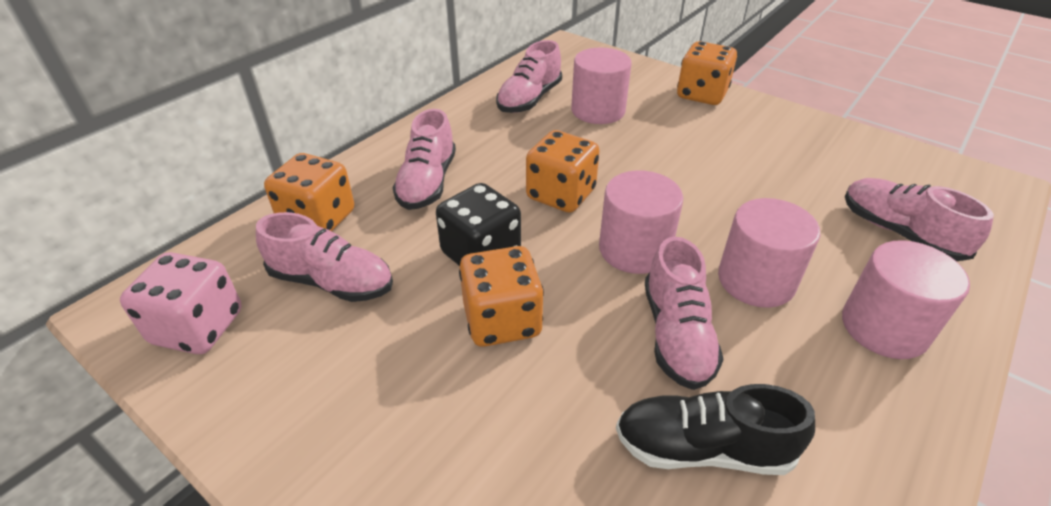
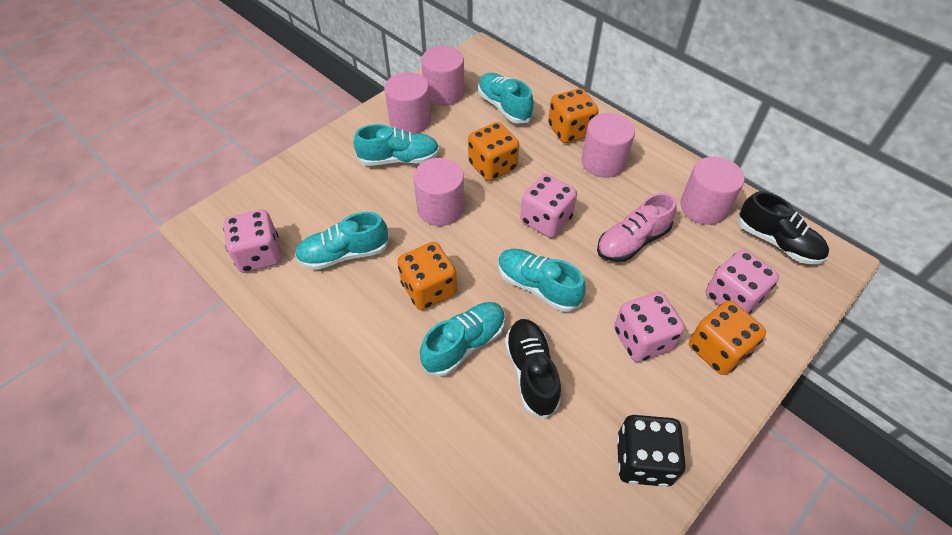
black shoe: 1 -> 2
pink cylinder: 4 -> 5
pink dice: 1 -> 4
pink shoe: 5 -> 1
turquoise shoe: 0 -> 5

